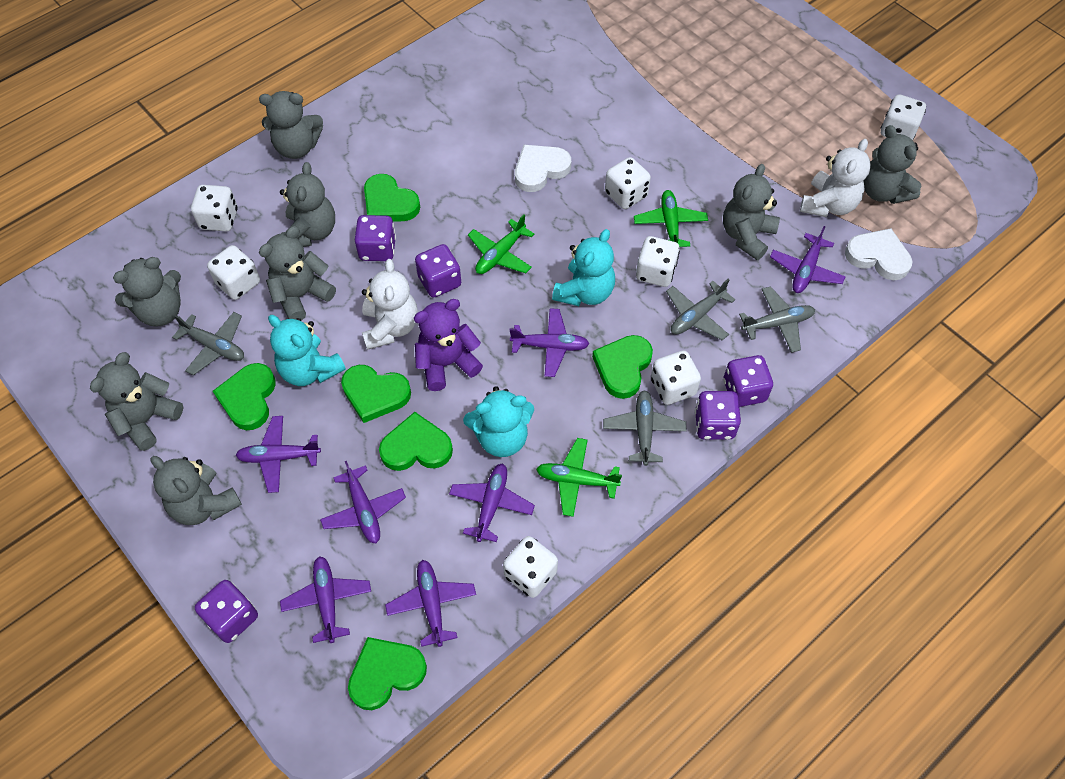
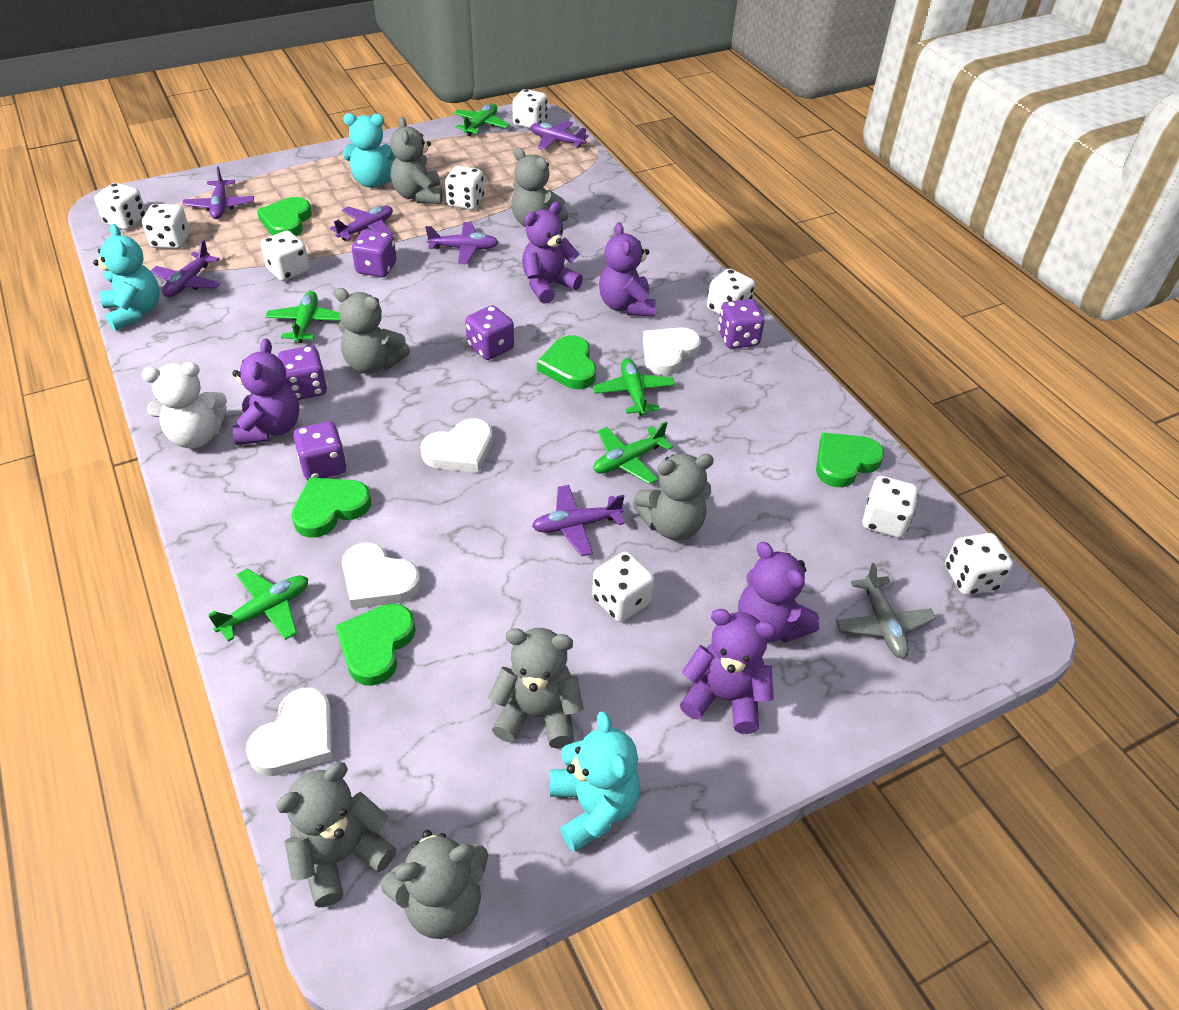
green heart: 6 -> 5
green plane: 3 -> 5
grey plane: 4 -> 1
grey teddy bear: 8 -> 7
purple plane: 7 -> 6
purple teddy bear: 1 -> 5
white dice: 7 -> 9
white heart: 2 -> 4
white teddy bear: 2 -> 1

